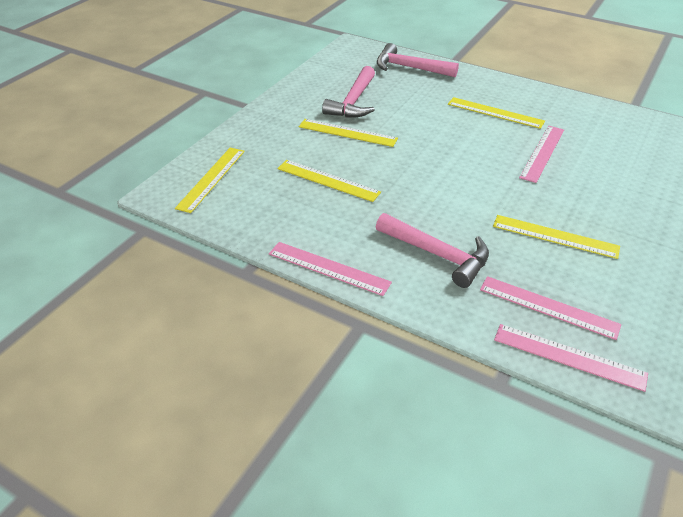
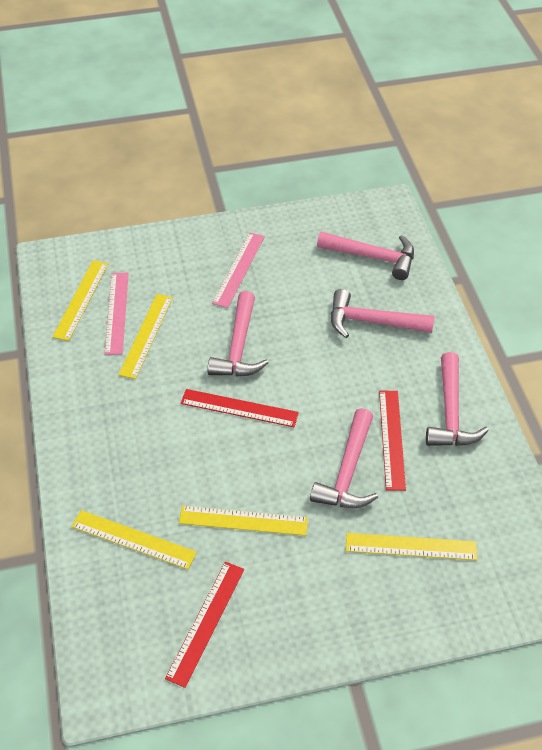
pink hammer: 3 -> 5
pink ruler: 4 -> 2
red ruler: 0 -> 3

